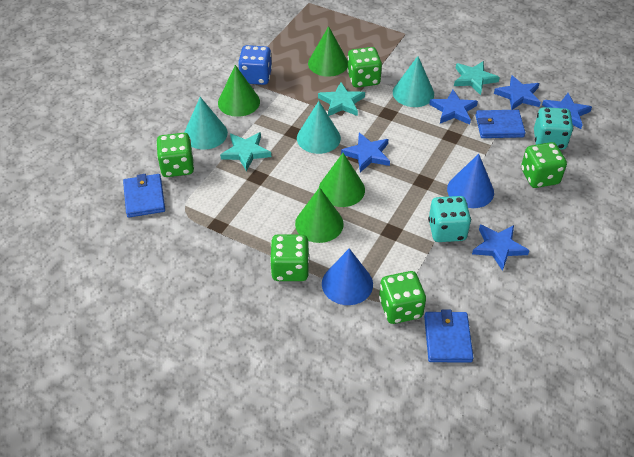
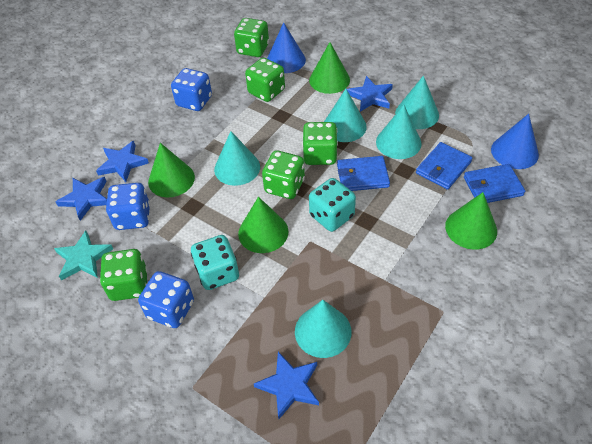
blue dice: 1 -> 3
blue star: 5 -> 4
turquoise cone: 3 -> 5
turquoise star: 3 -> 1

